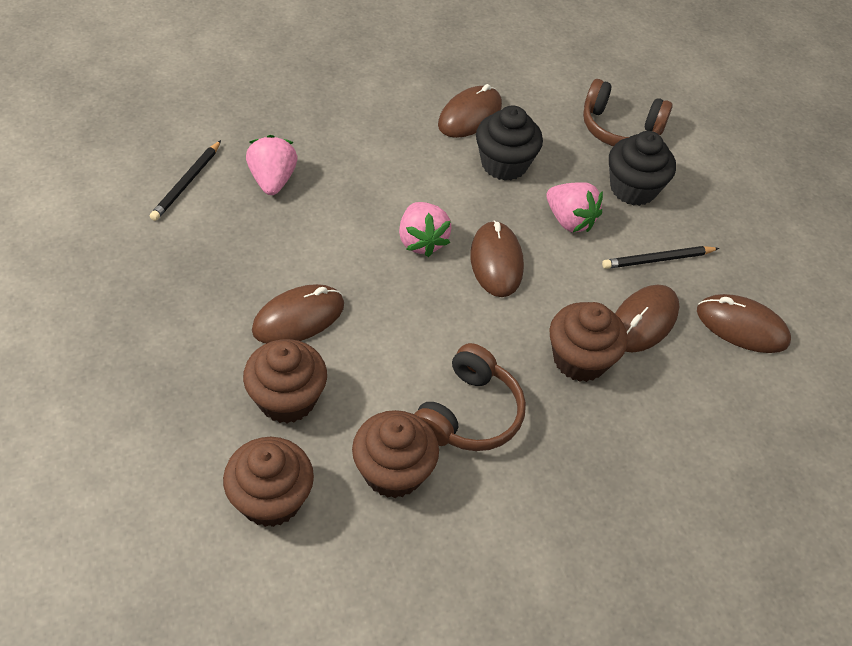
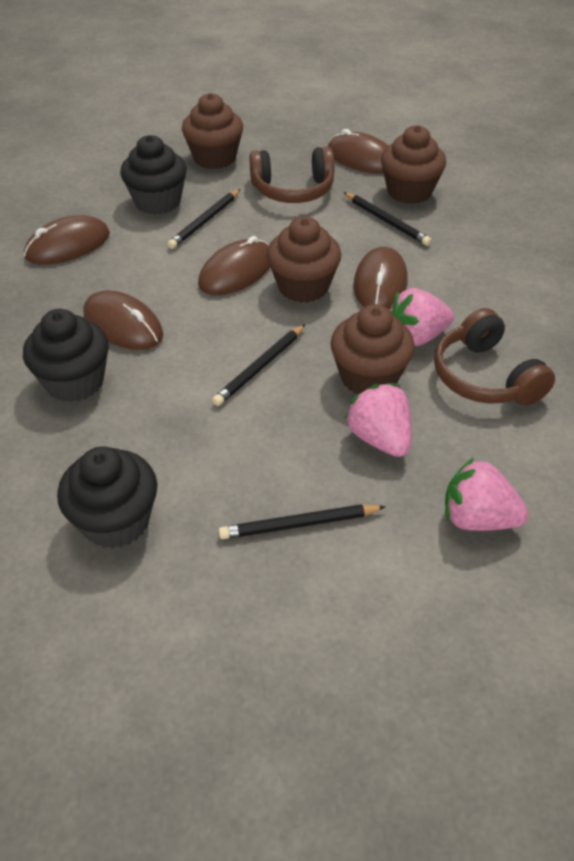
black cupcake: 2 -> 3
black pencil: 2 -> 4

